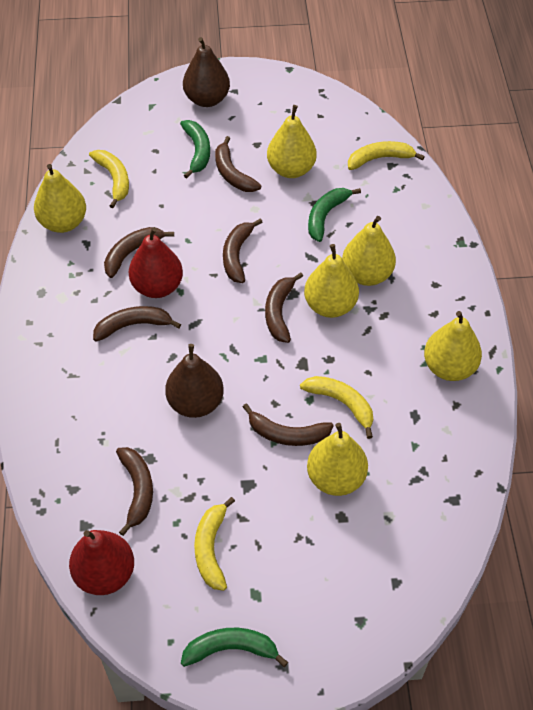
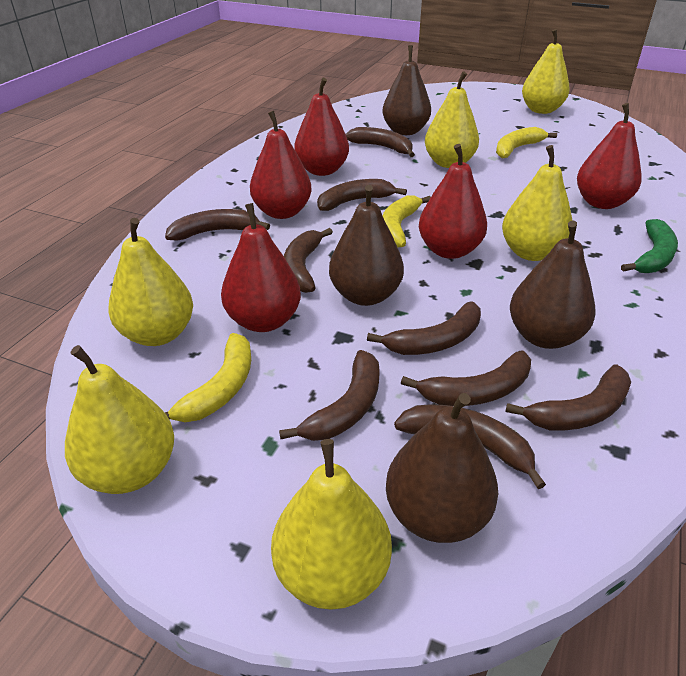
brown banana: 7 -> 9
brown pear: 2 -> 4
green banana: 3 -> 1
red pear: 2 -> 5
yellow banana: 4 -> 3

